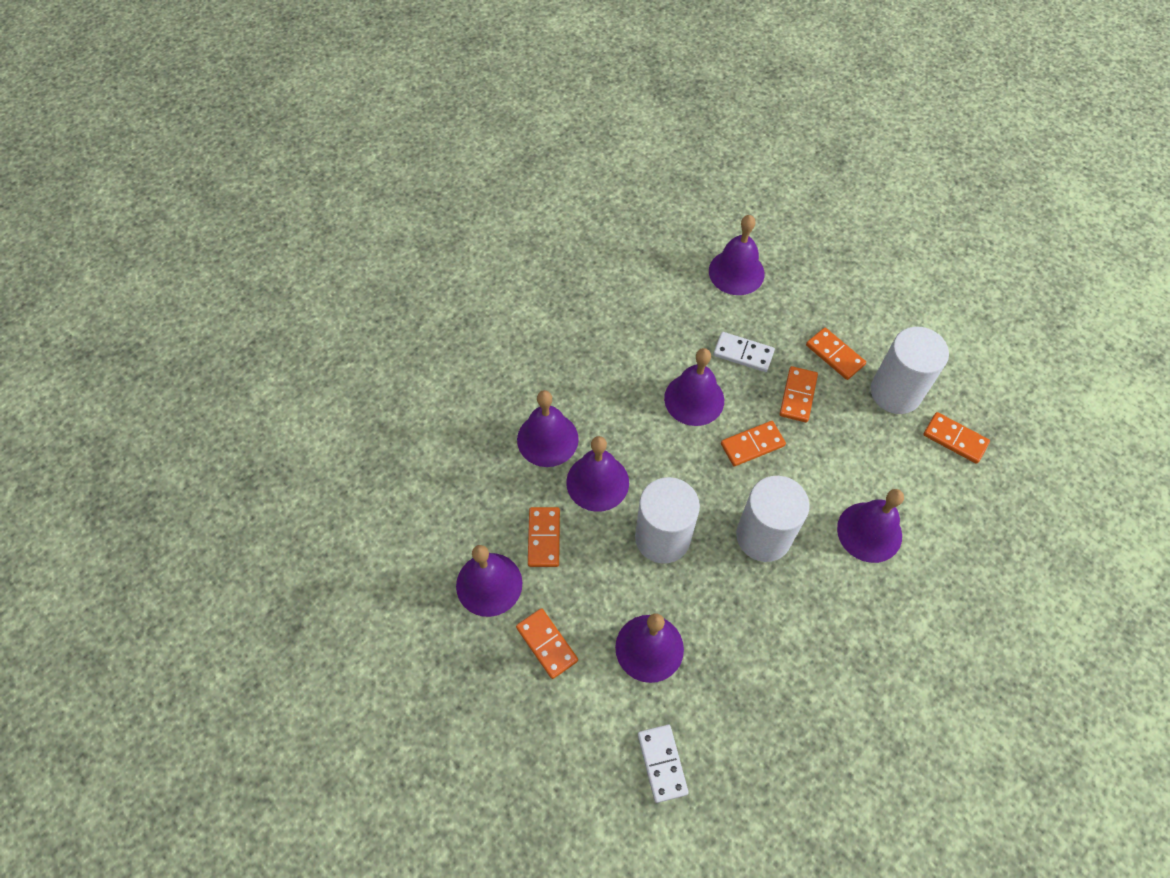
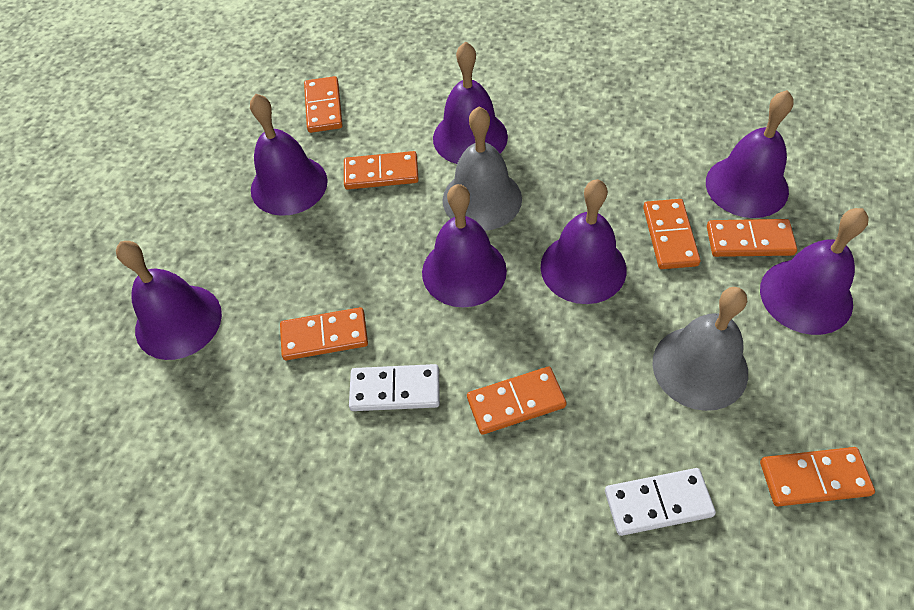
grey bell: 0 -> 2
orange domino: 6 -> 7
white cylinder: 3 -> 0

